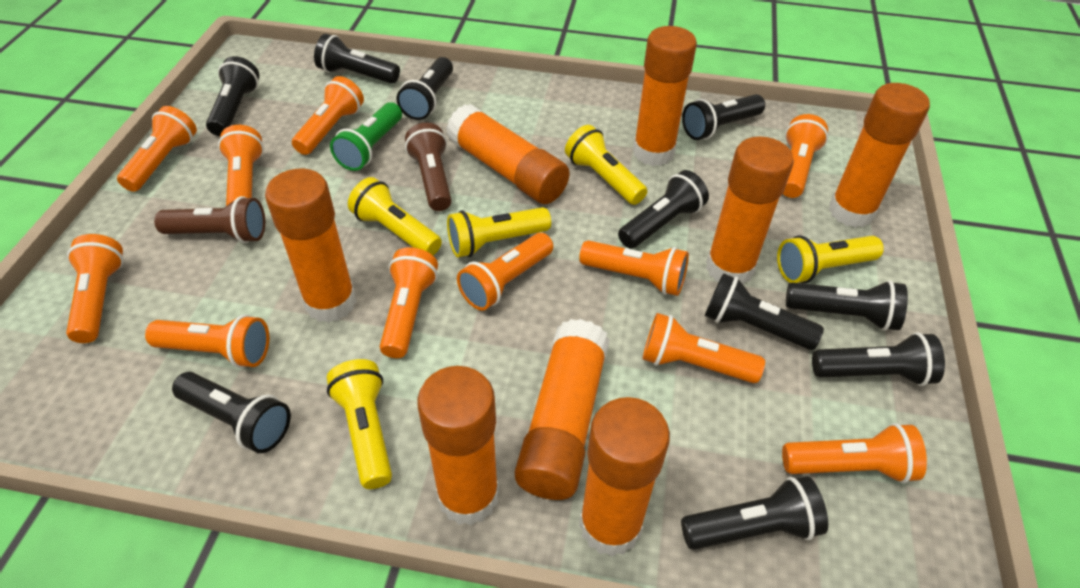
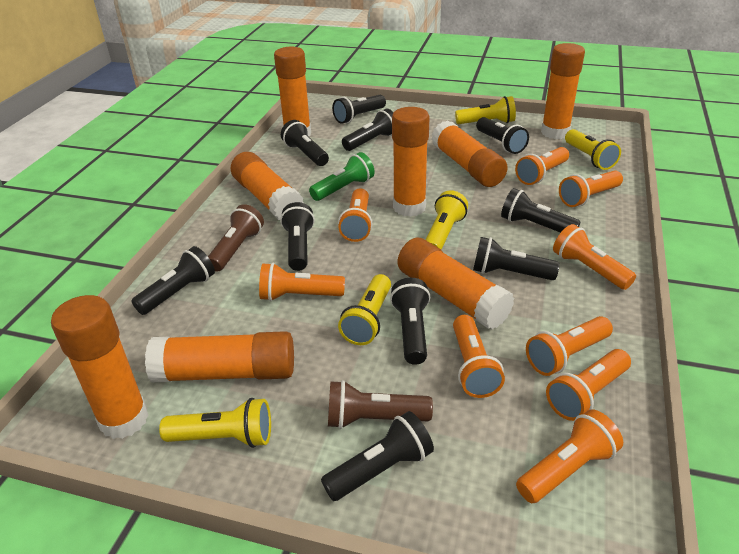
orange flashlight: 11 -> 9

